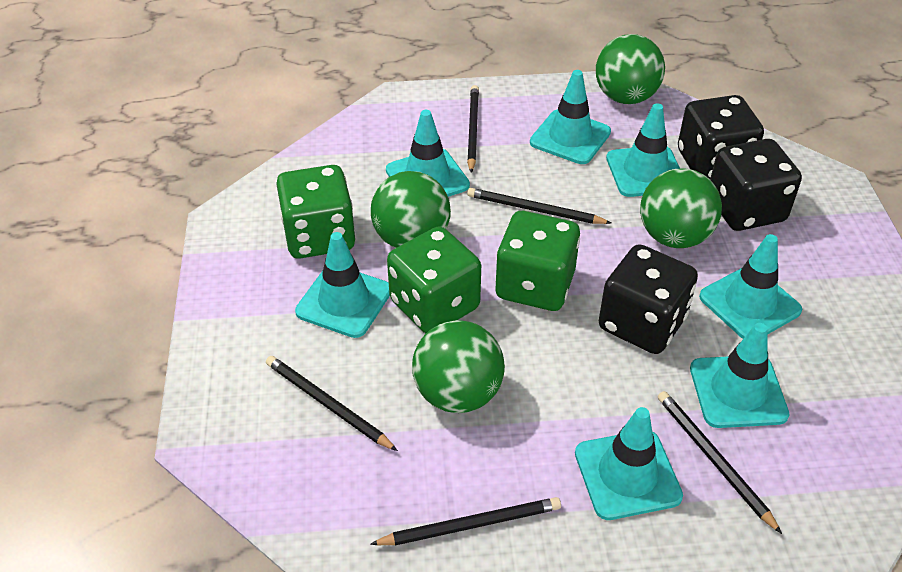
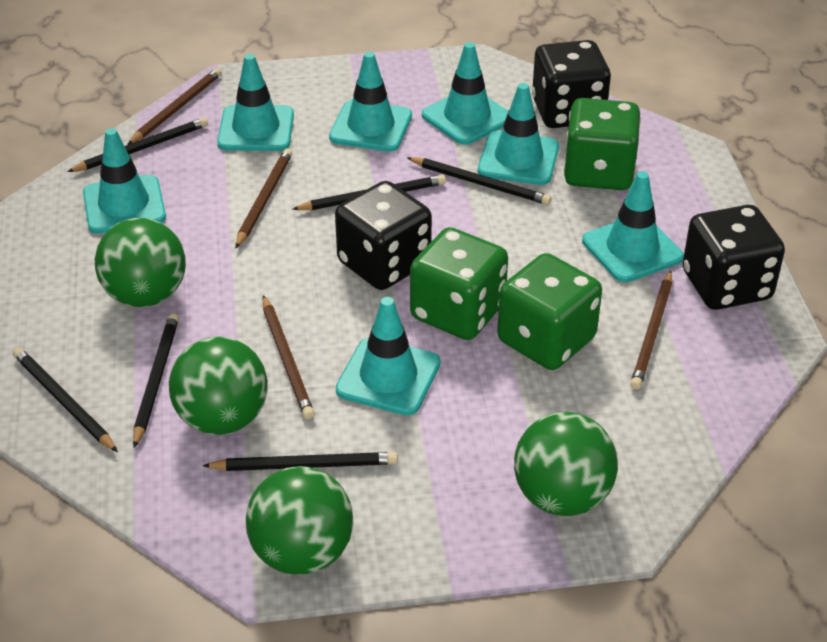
black pencil: 5 -> 6
brown pencil: 0 -> 4

